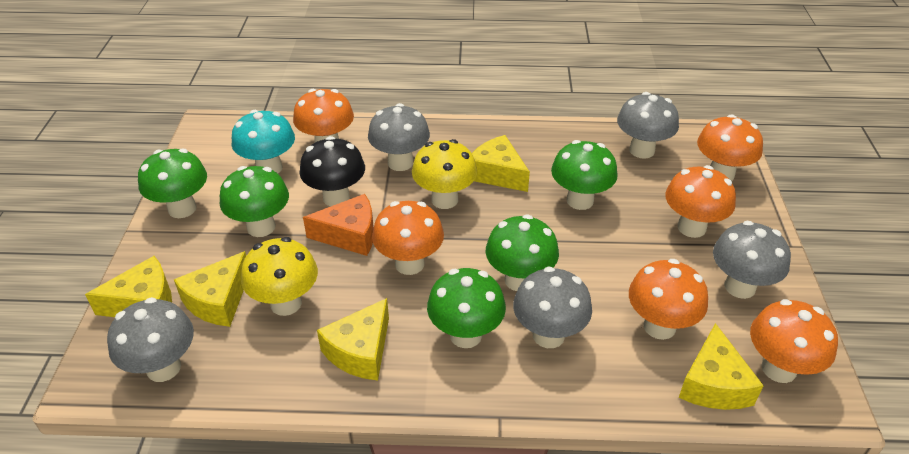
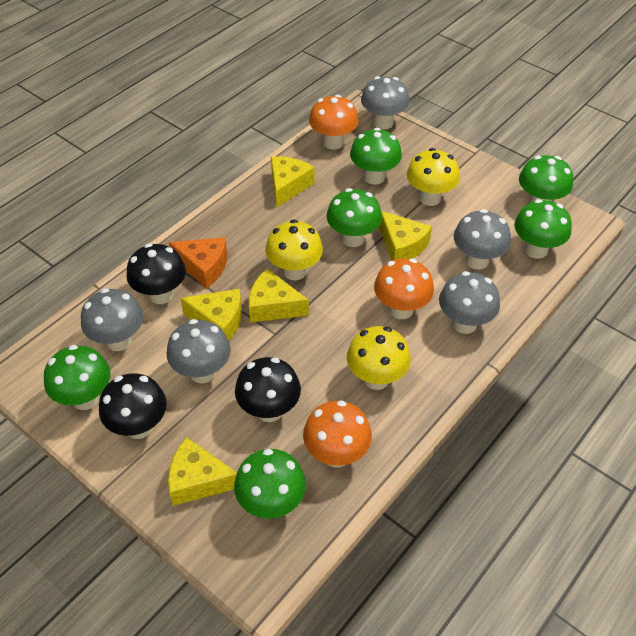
black mushroom: 1 -> 3
green mushroom: 5 -> 6
orange mushroom: 6 -> 3
turquoise mushroom: 1 -> 0
yellow mushroom: 2 -> 3

